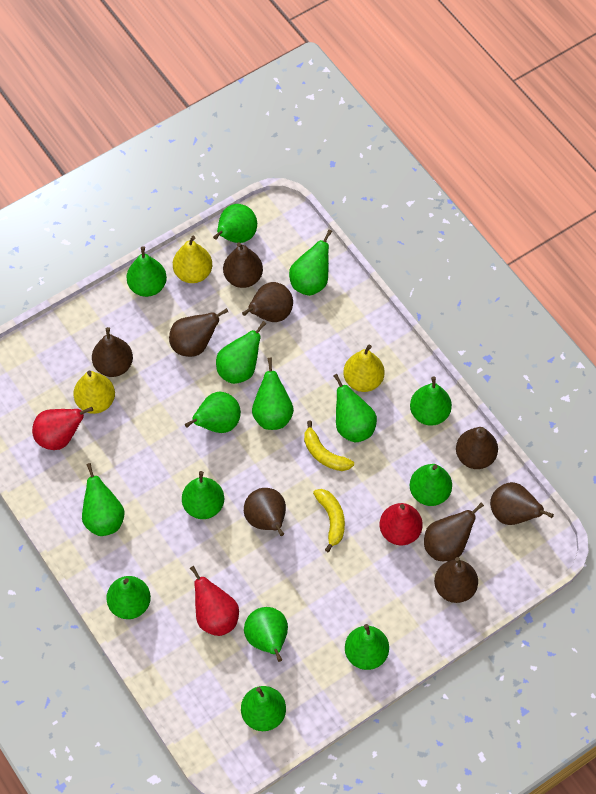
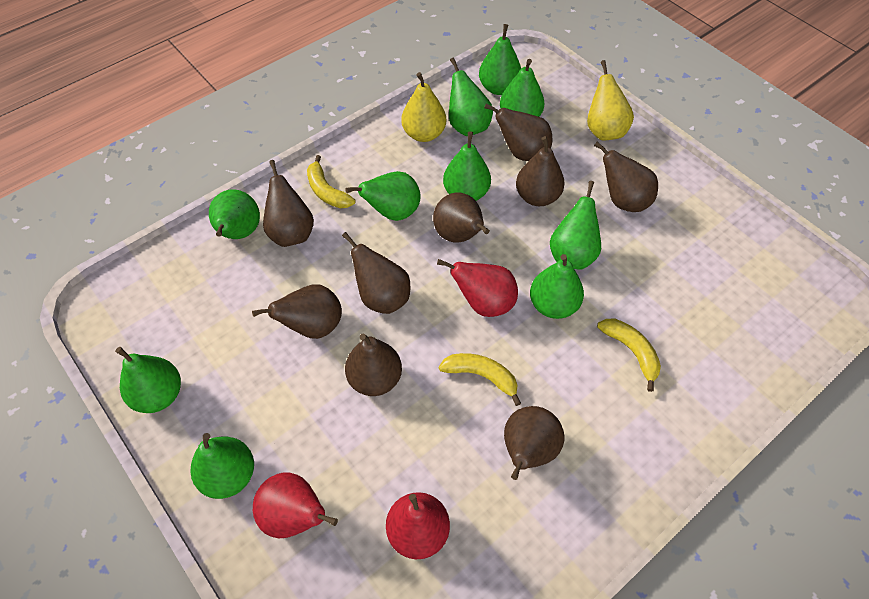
green pear: 15 -> 10
yellow banana: 2 -> 3
yellow pear: 3 -> 2

